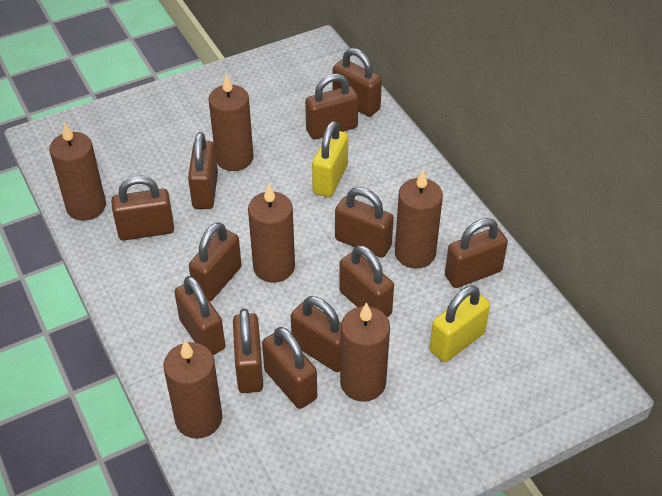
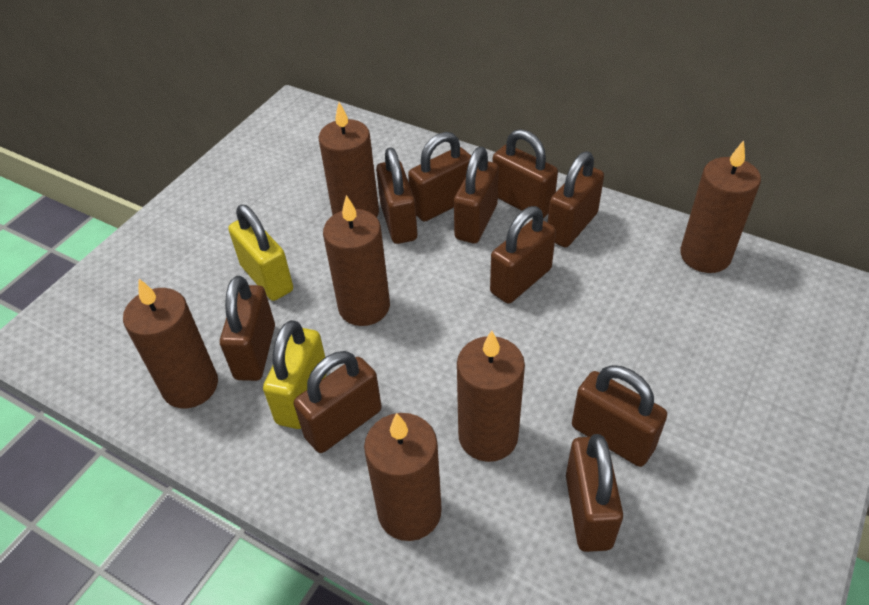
brown padlock: 12 -> 10

